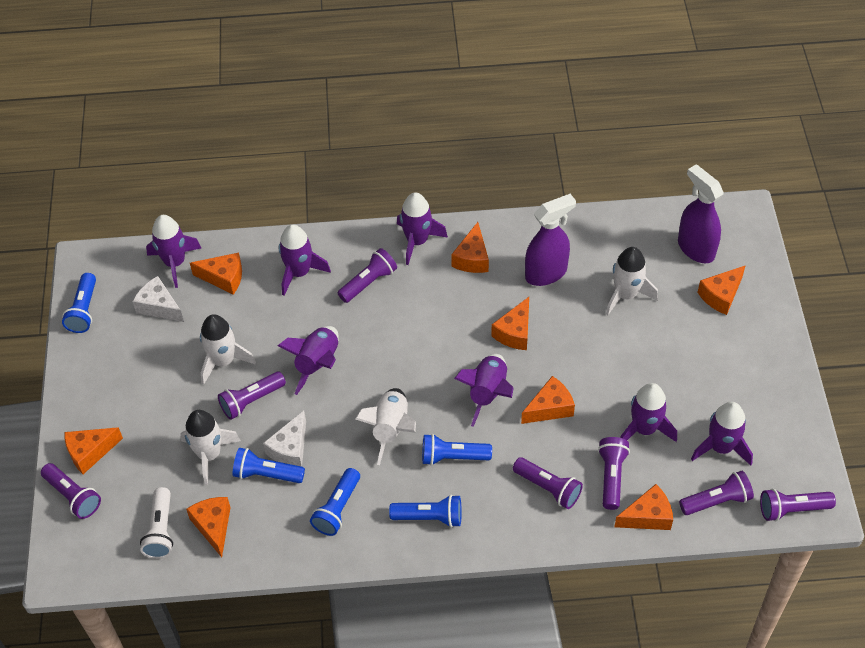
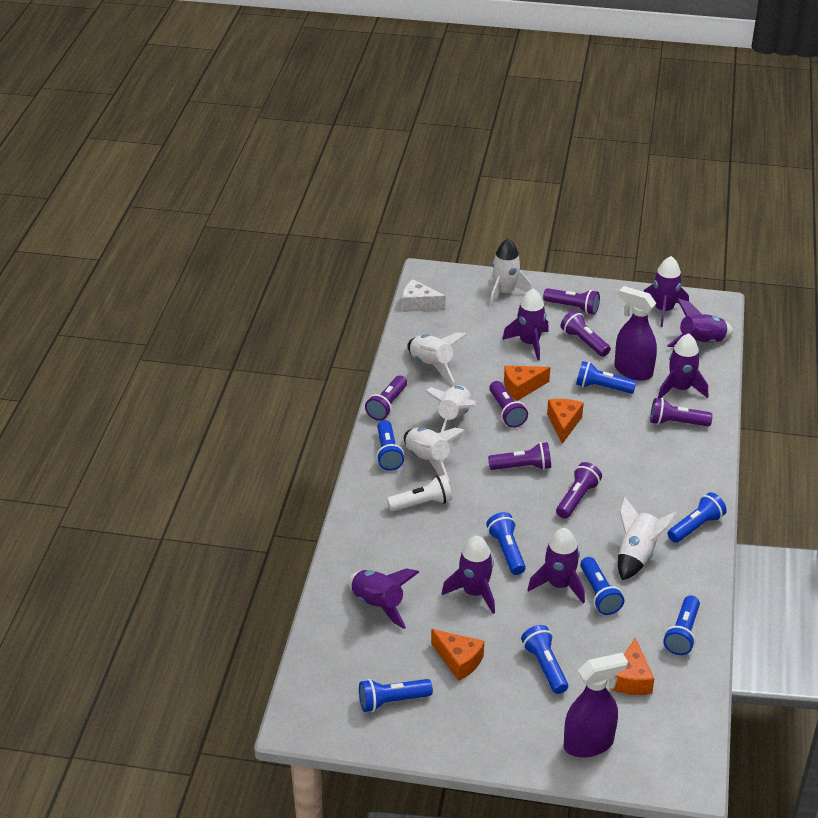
blue flashlight: 5 -> 8
orange cheese: 8 -> 4
white cheese: 2 -> 1
white rocket: 4 -> 5

